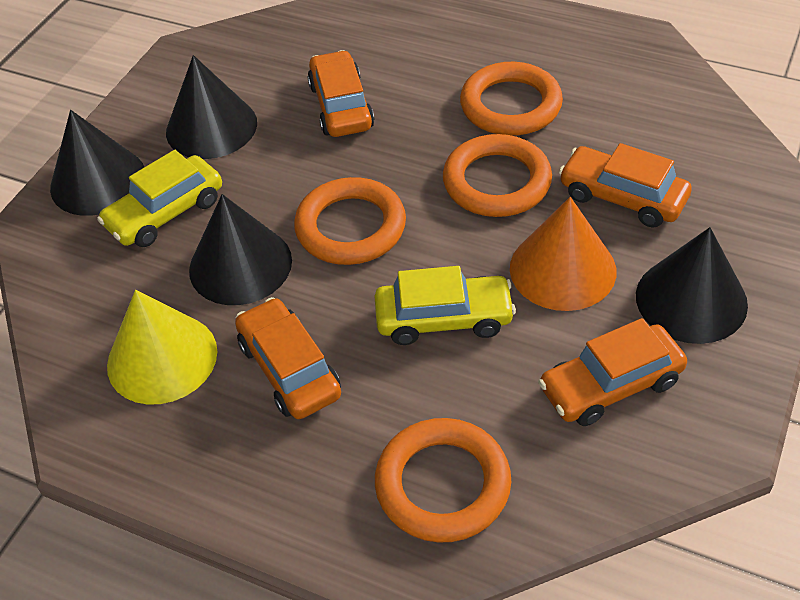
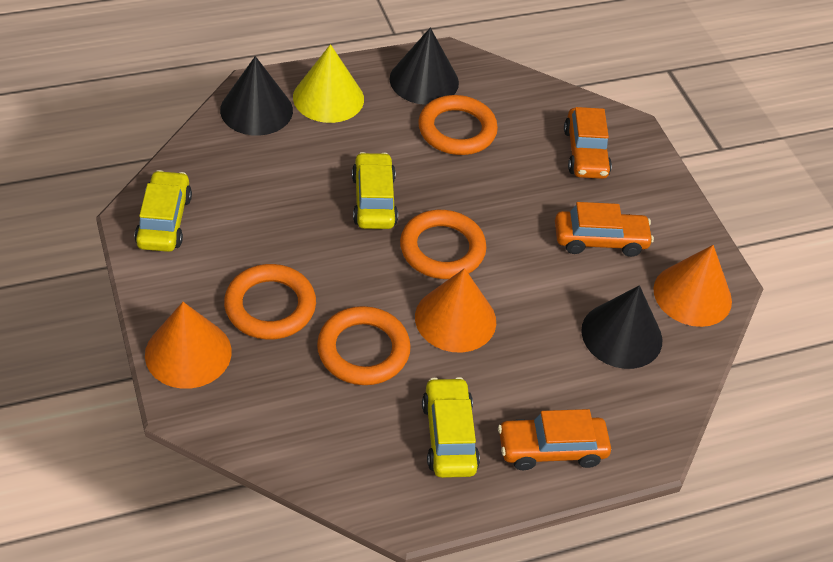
black cone: 4 -> 3
orange car: 4 -> 3
orange cone: 1 -> 3
yellow car: 2 -> 3

